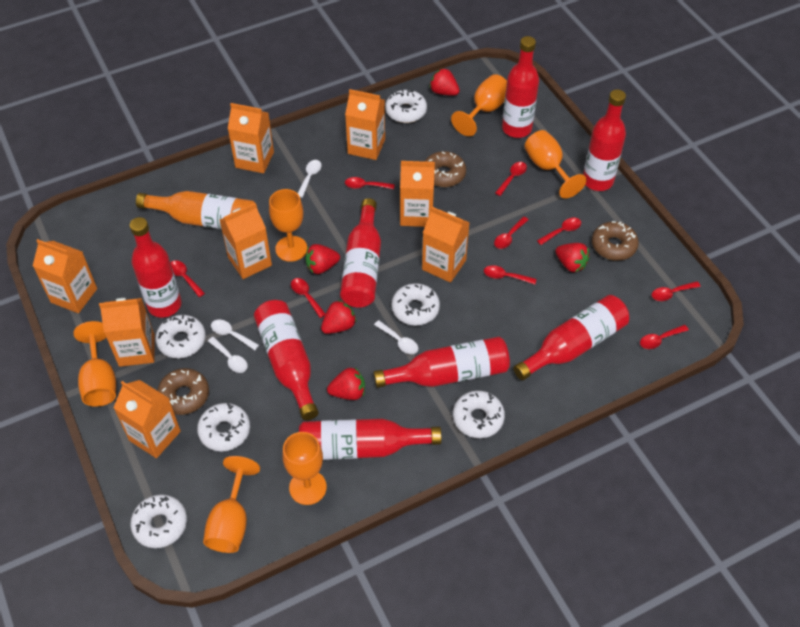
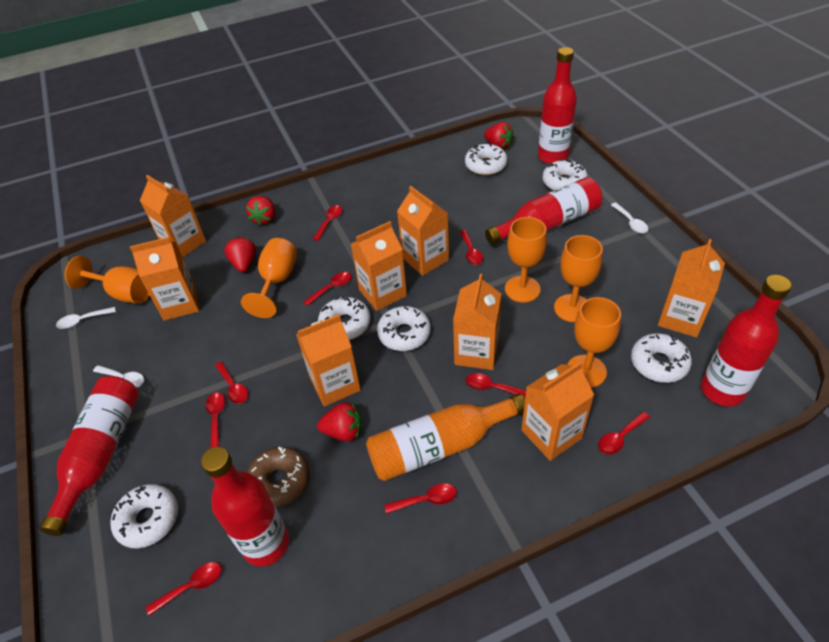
brown donut: 3 -> 1
orange goblet: 6 -> 5
red bottle: 8 -> 5
red strawberry: 5 -> 4
white spoon: 4 -> 3

